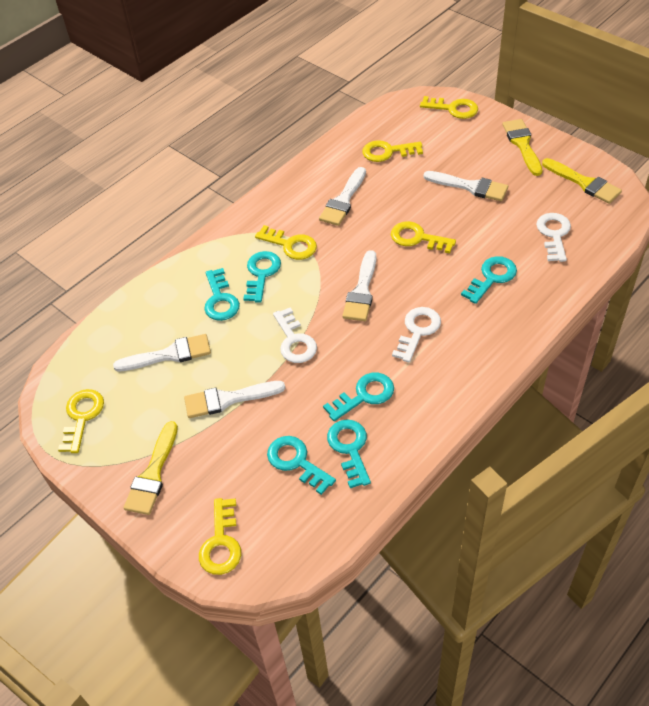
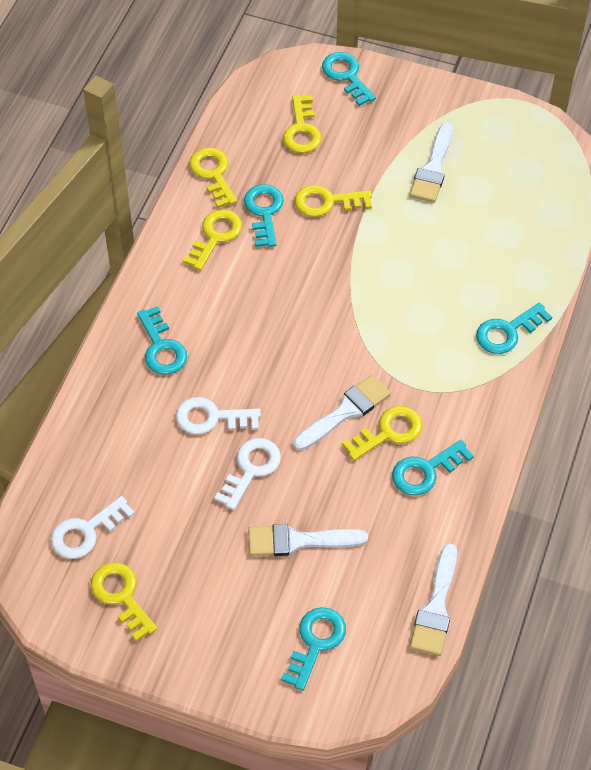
white brush: 5 -> 4
yellow brush: 3 -> 0

